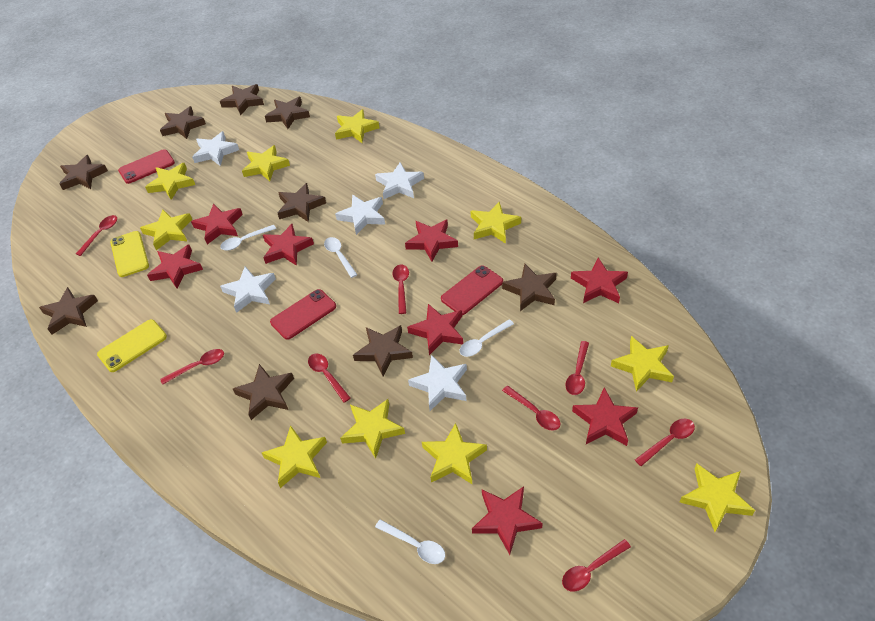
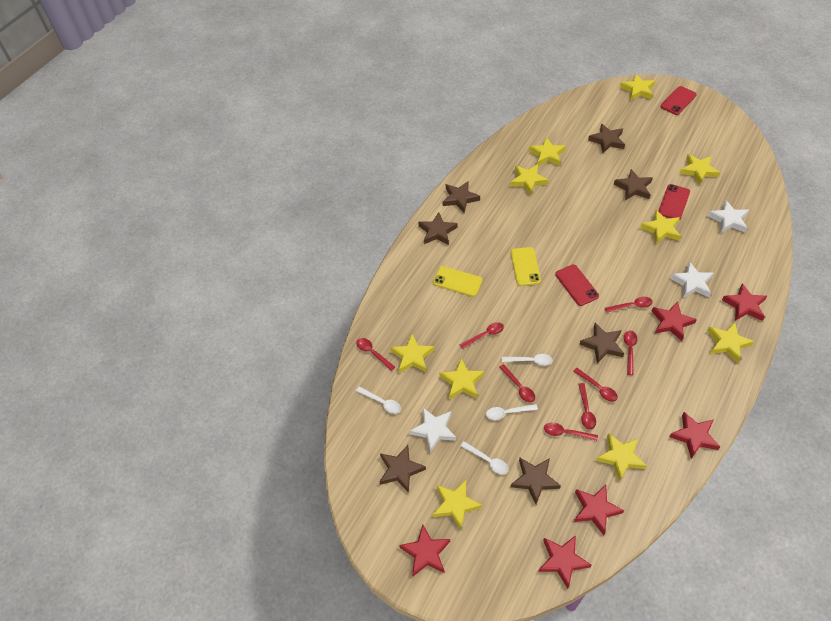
brown star: 9 -> 7
red star: 8 -> 6
white star: 5 -> 3

